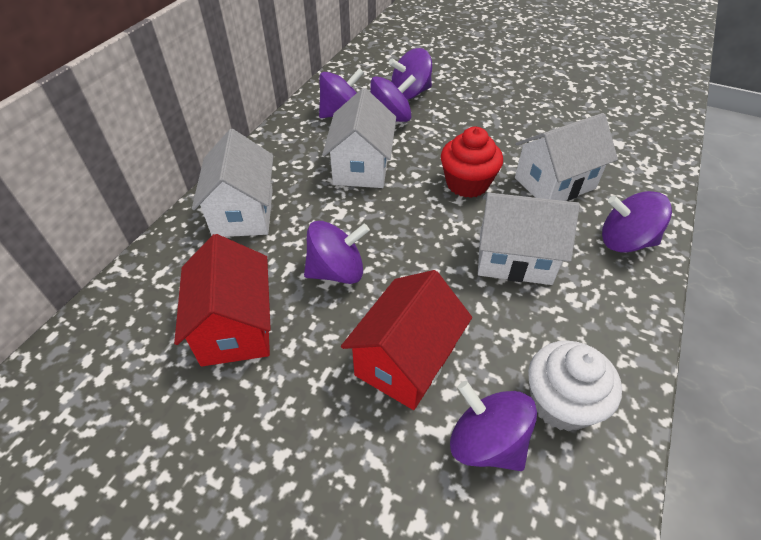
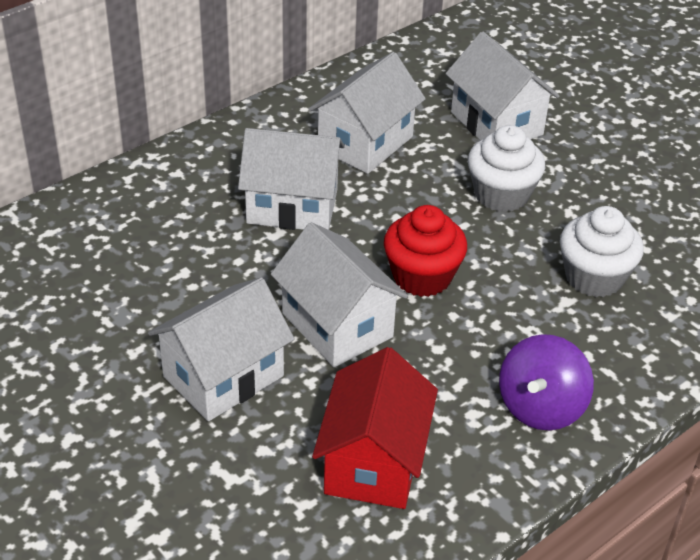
purple spinning top: 6 -> 1
red house: 2 -> 1
white cupcake: 1 -> 2
white house: 4 -> 5

